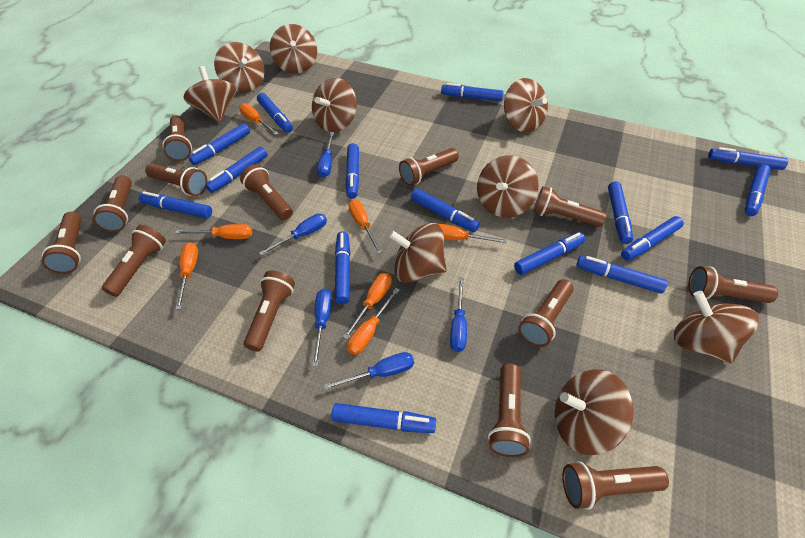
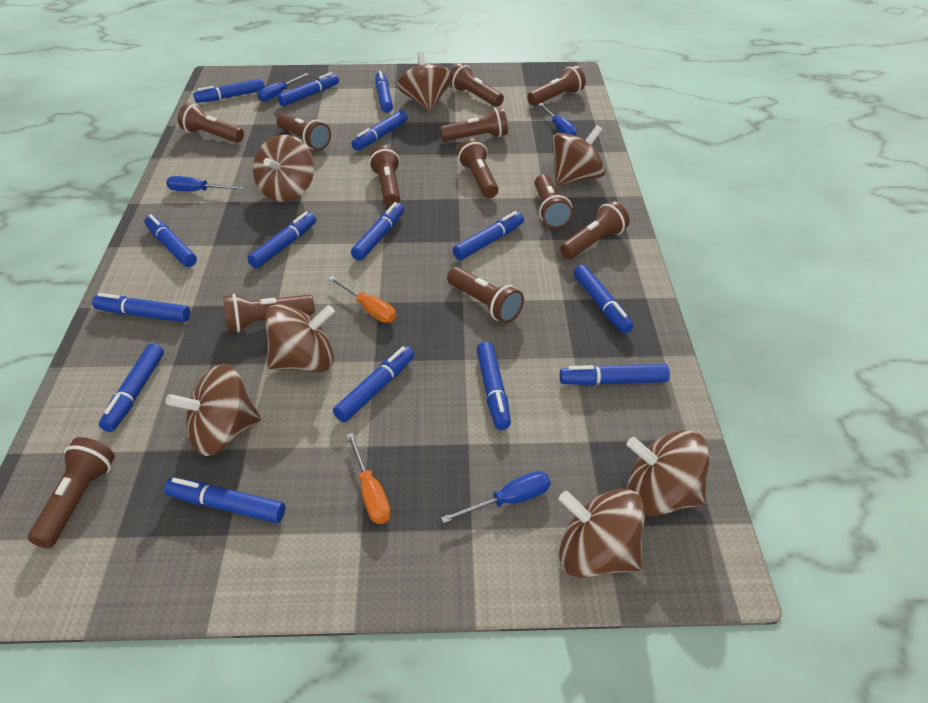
blue screwdriver: 5 -> 4
brown flashlight: 13 -> 12
brown spinning top: 9 -> 7
orange screwdriver: 7 -> 2

